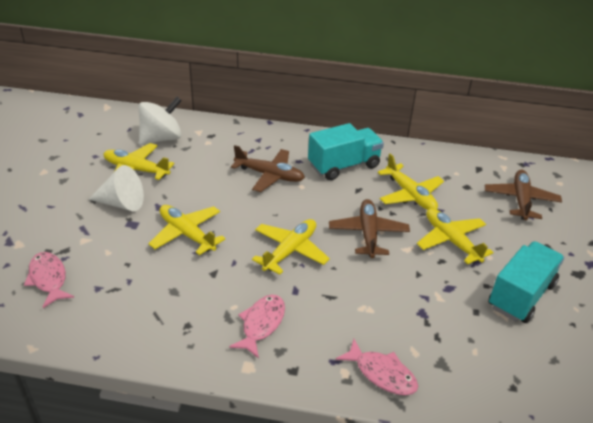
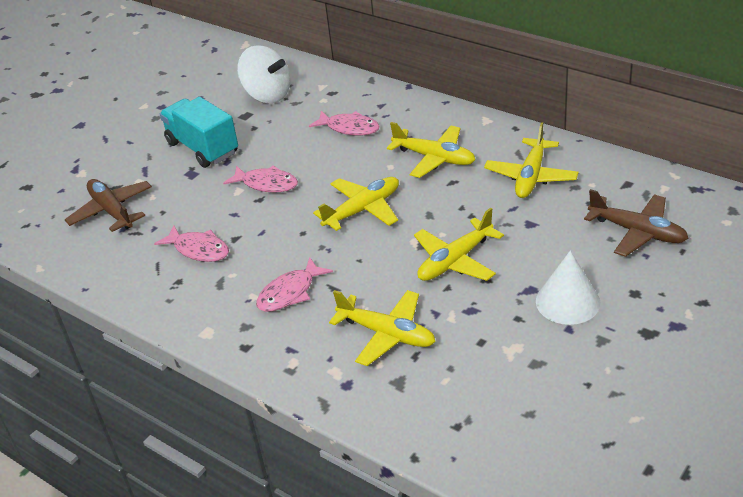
brown plane: 3 -> 2
pink fish: 3 -> 4
turquoise truck: 2 -> 1

